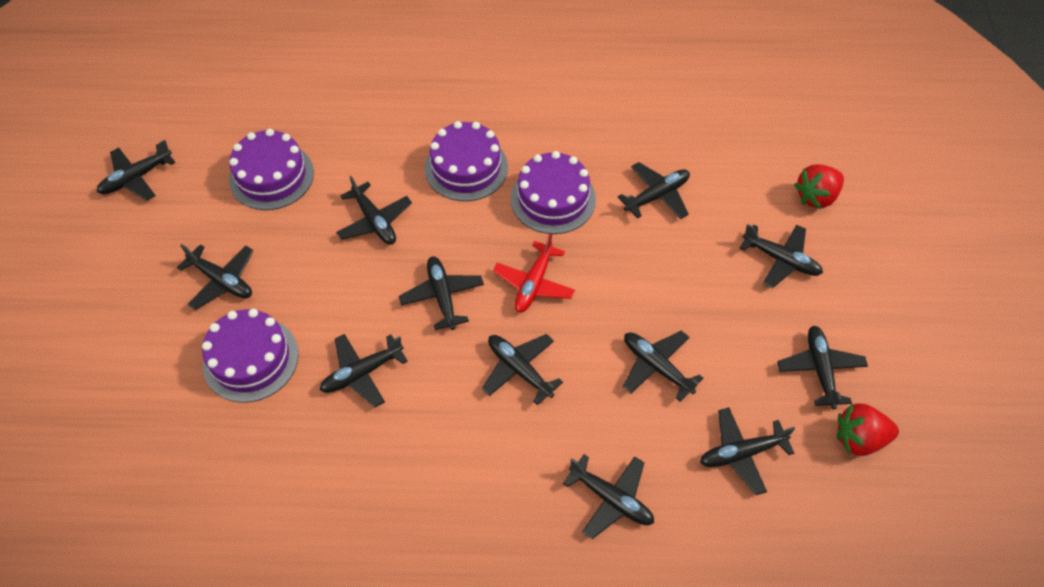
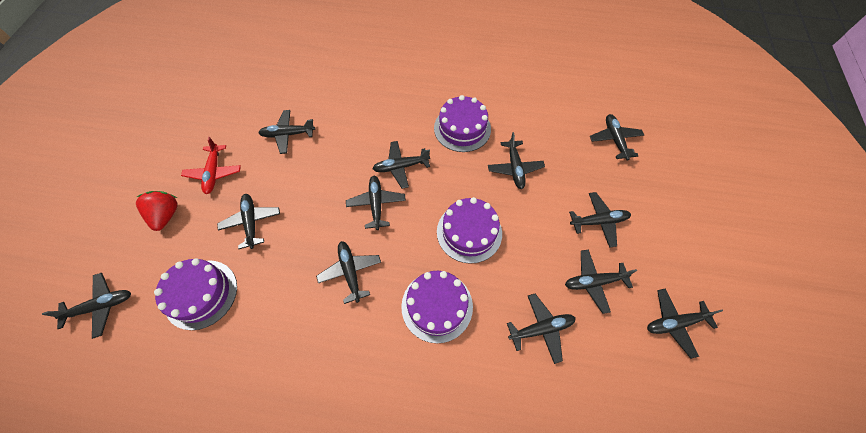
red strawberry: 2 -> 1

